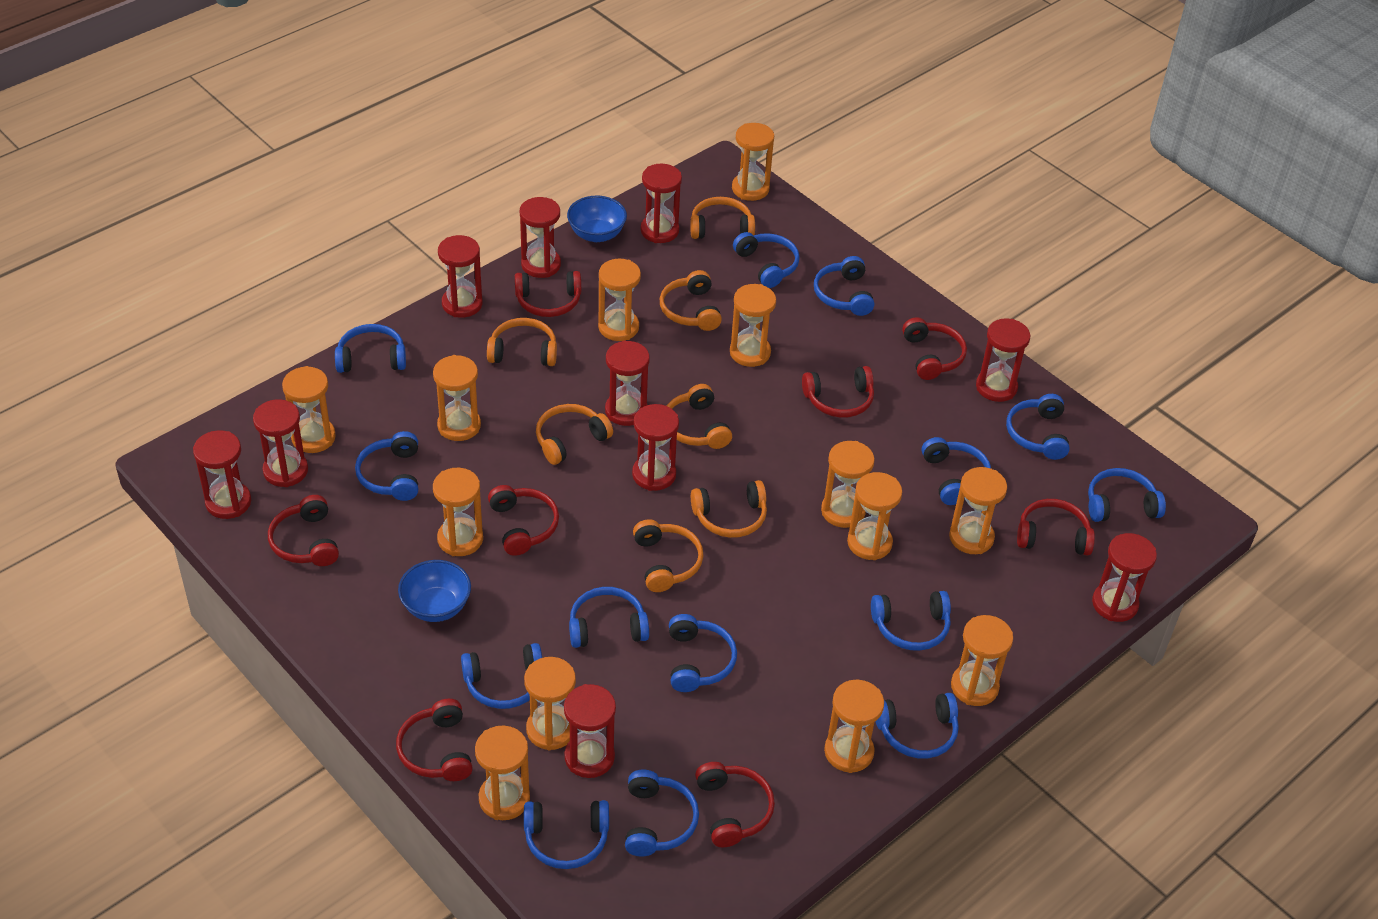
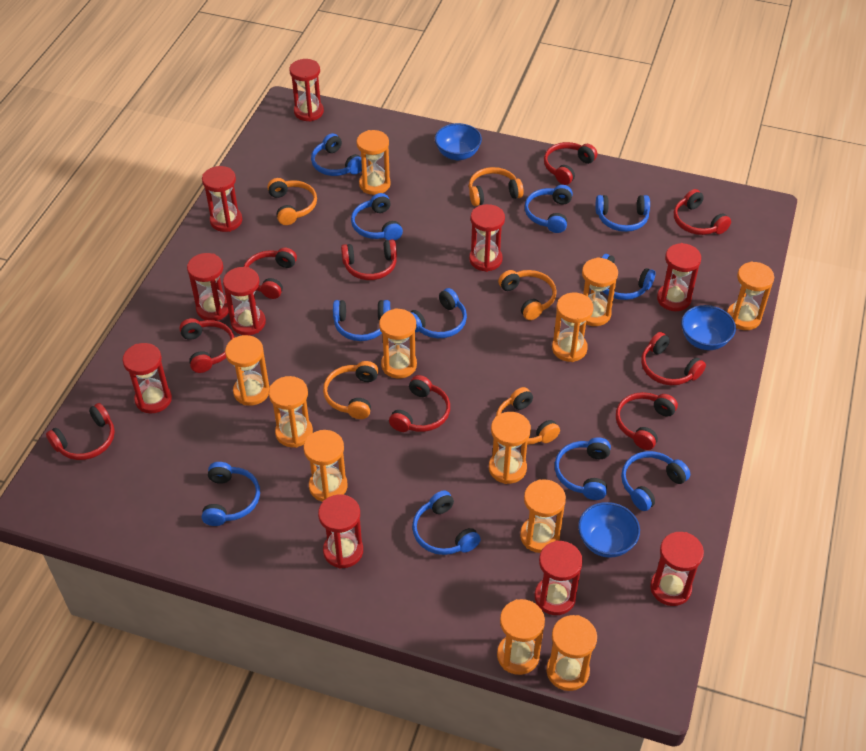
blue bowl: 2 -> 3
blue headphones: 14 -> 11
orange headphones: 7 -> 5
orange hourglass: 13 -> 12
red headphones: 8 -> 9

